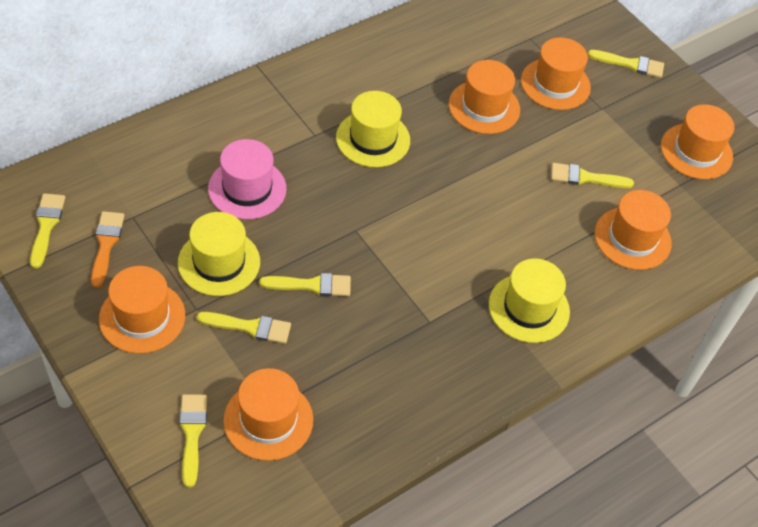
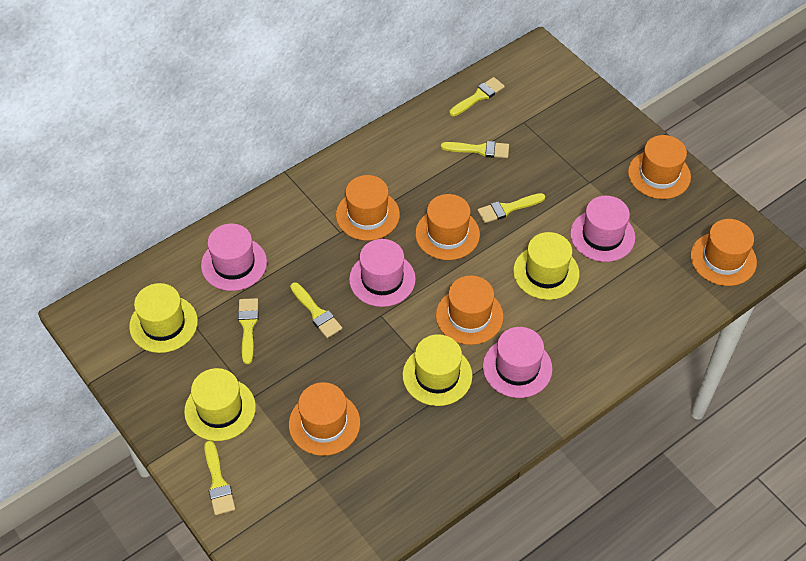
orange brush: 1 -> 0
pink hat: 1 -> 4
yellow hat: 3 -> 4

